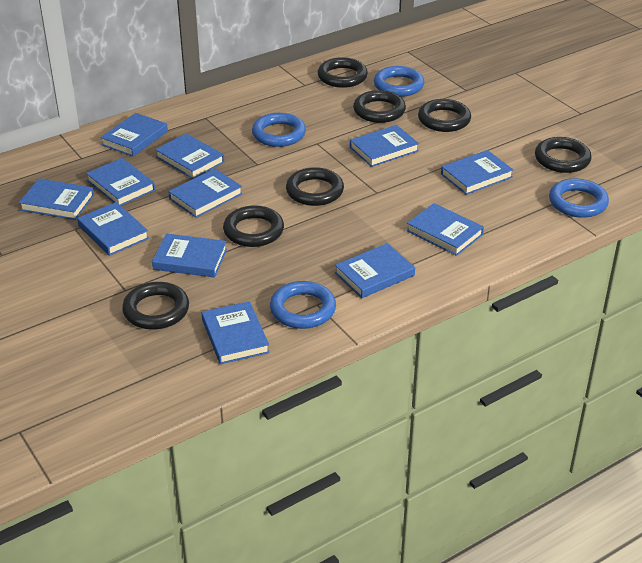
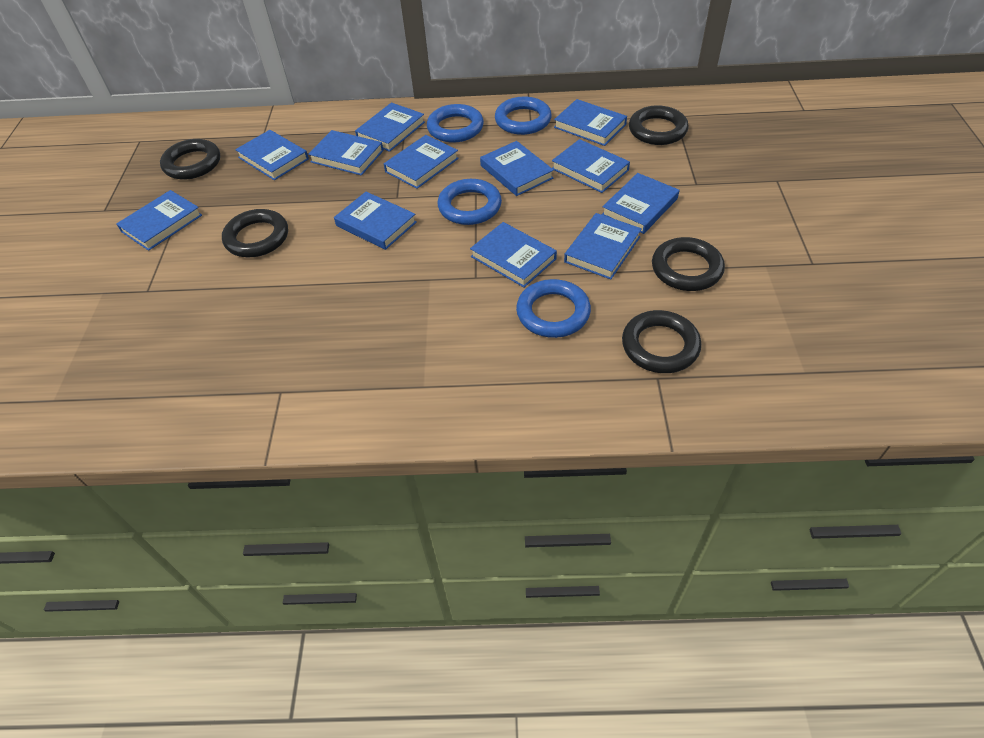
black ring: 7 -> 5

